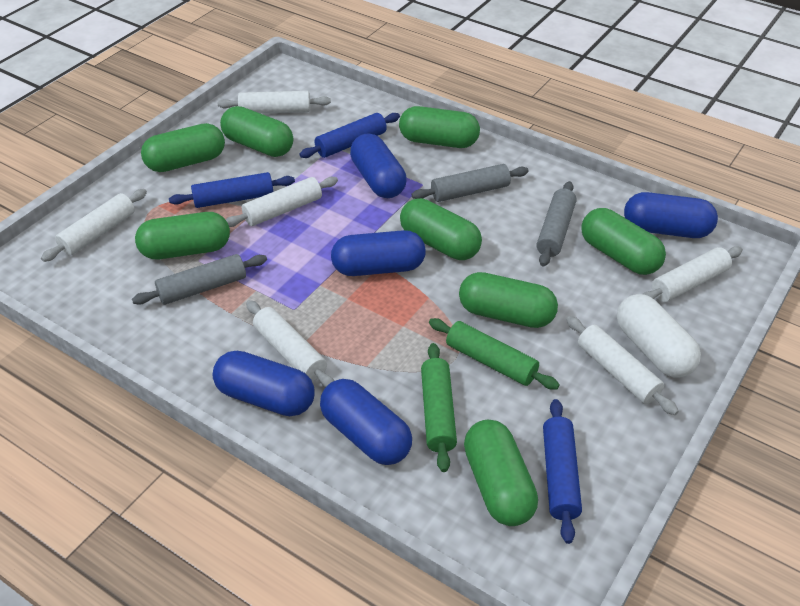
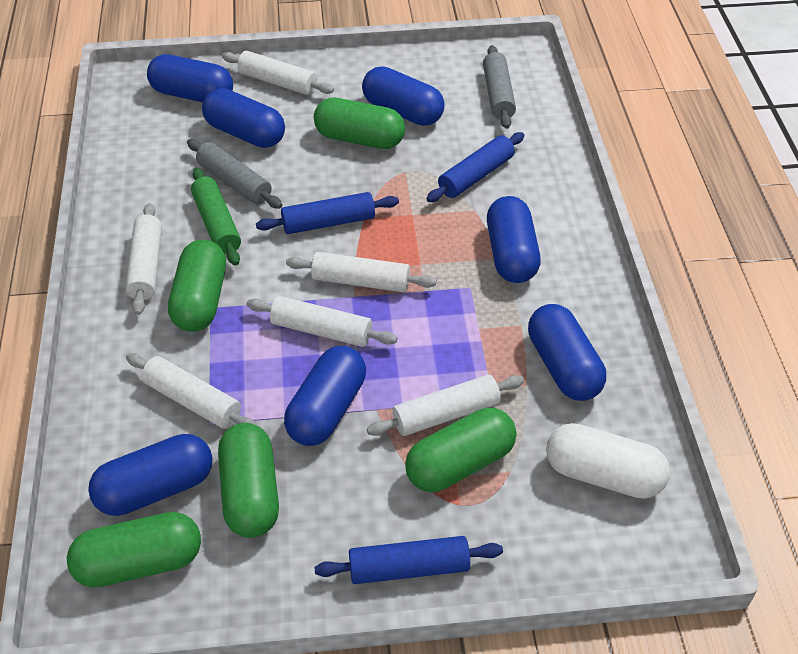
blue capsule: 5 -> 7
green capsule: 8 -> 5
green rolling pin: 2 -> 1
grey rolling pin: 3 -> 2

